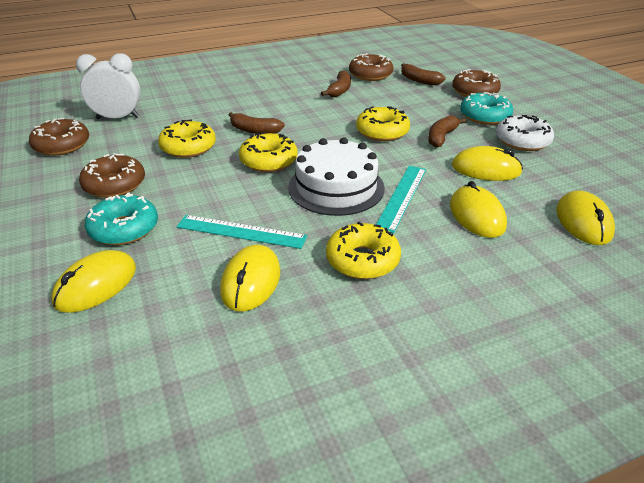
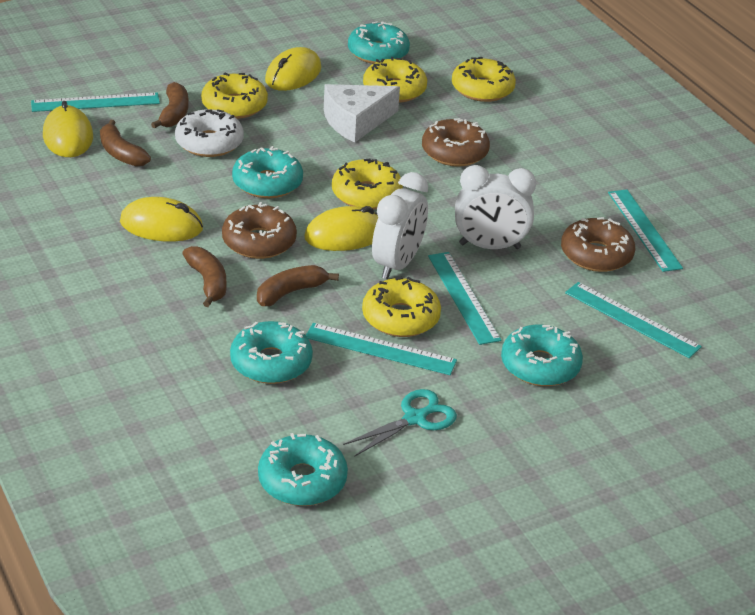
brown donut: 4 -> 3
turquoise donut: 2 -> 5
turquoise ruler: 2 -> 5
turquoise scissors: 0 -> 1
white cake: 1 -> 0
white cheese: 0 -> 1
white clock: 1 -> 2
yellow donut: 4 -> 5
yellow mouse: 5 -> 4

